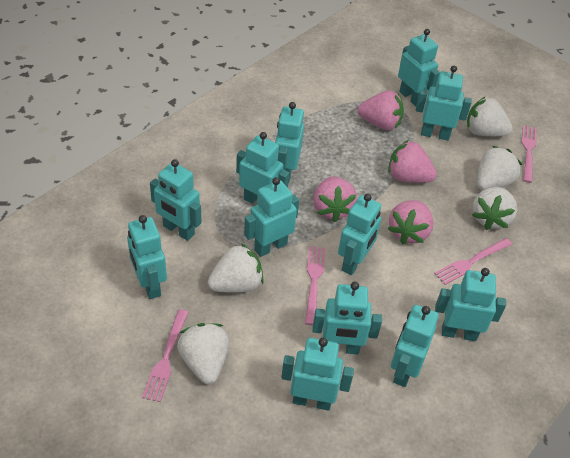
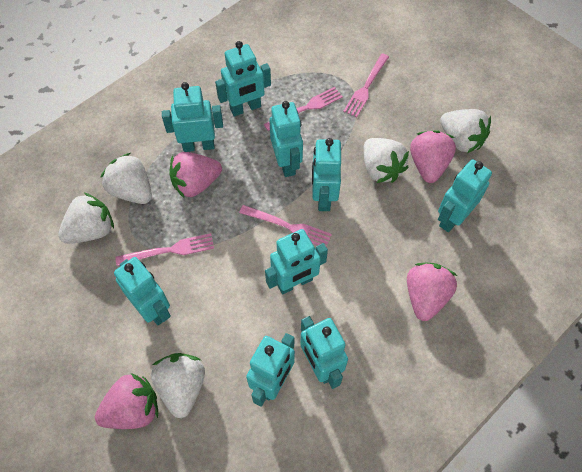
turquoise robot: 12 -> 9

